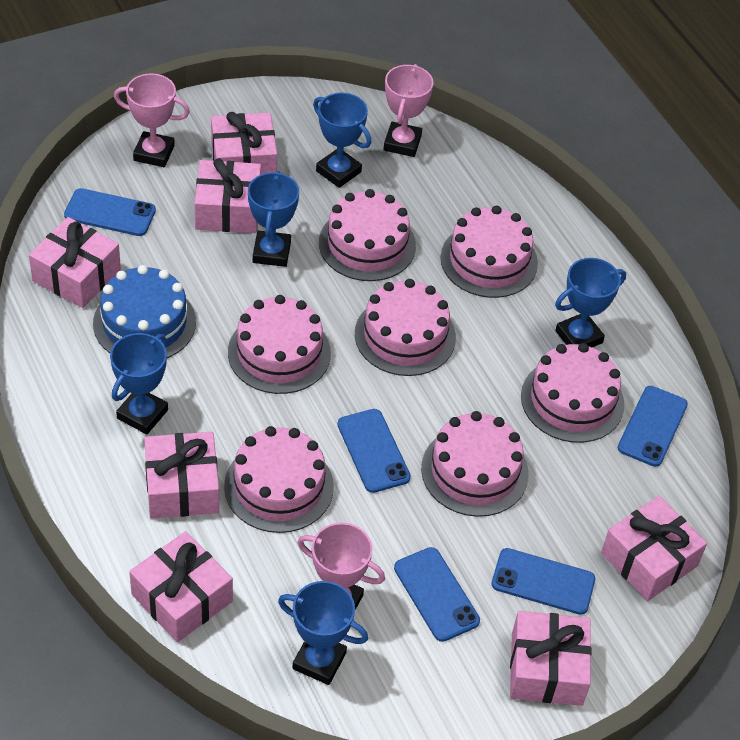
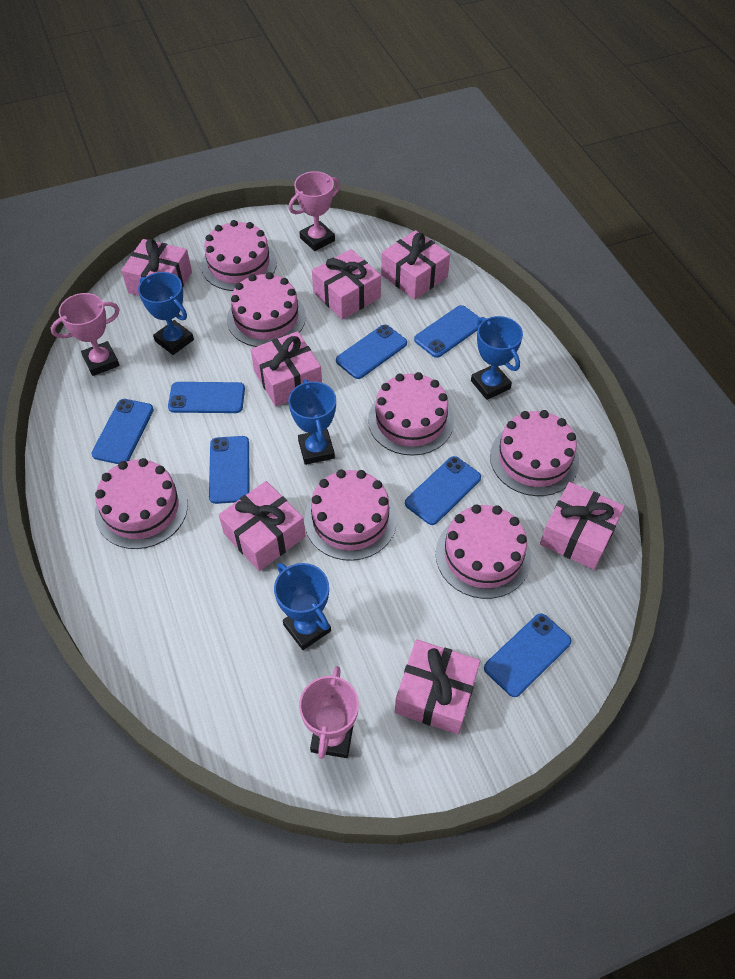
blue cake: 1 -> 0
blue phone: 5 -> 7
blue trophy: 5 -> 4

